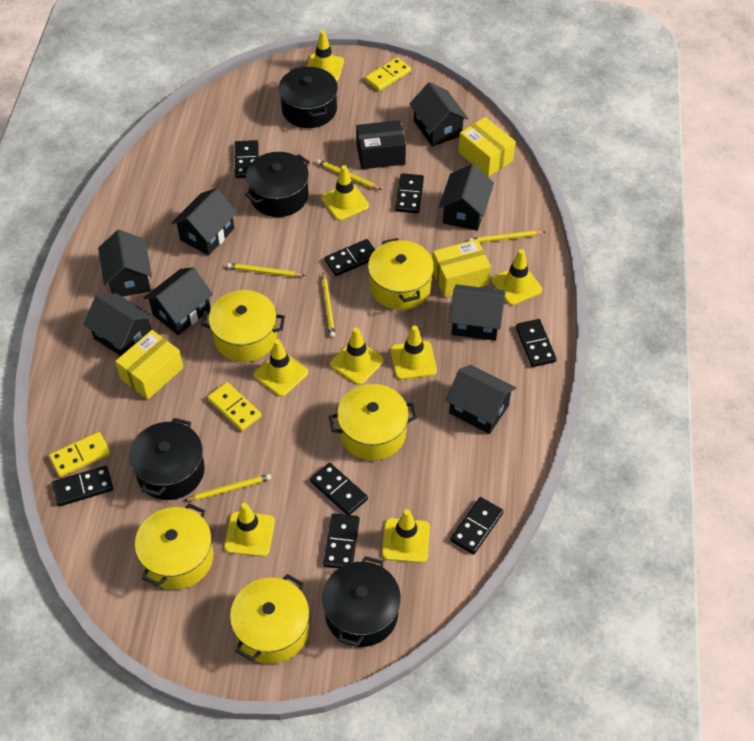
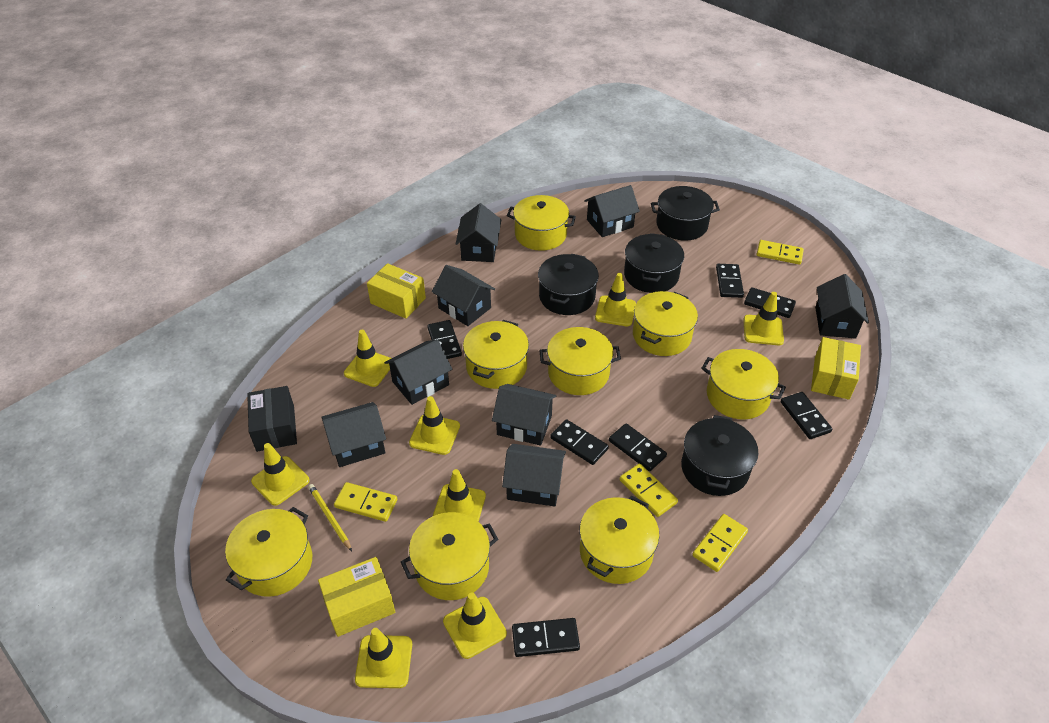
black domino: 8 -> 7
yellow domino: 3 -> 4
yellow pencil: 5 -> 1
yellow pot: 5 -> 8

